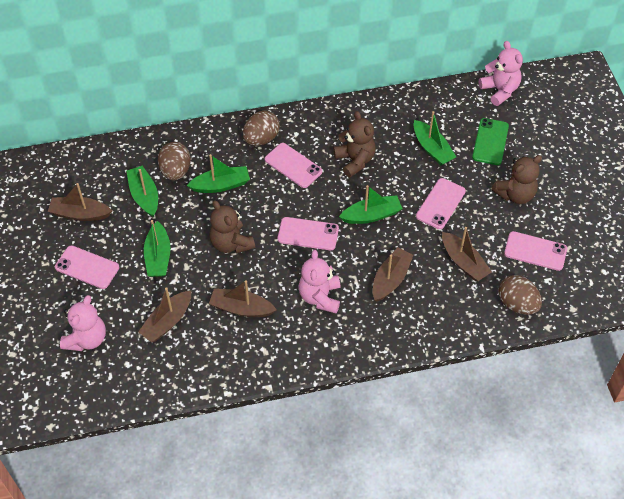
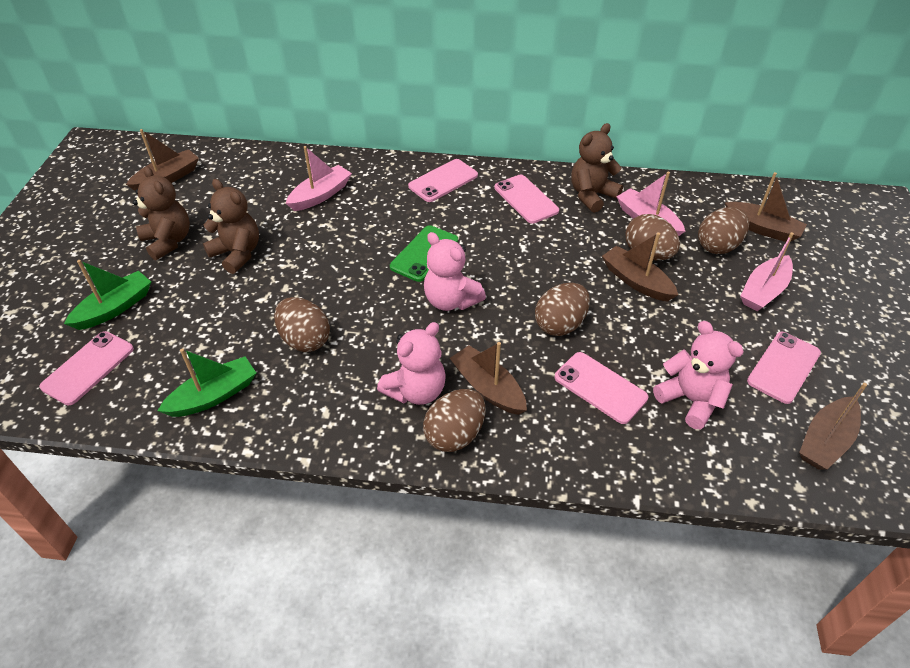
brown egg: 3 -> 5
green boat: 5 -> 2
pink boat: 0 -> 3

